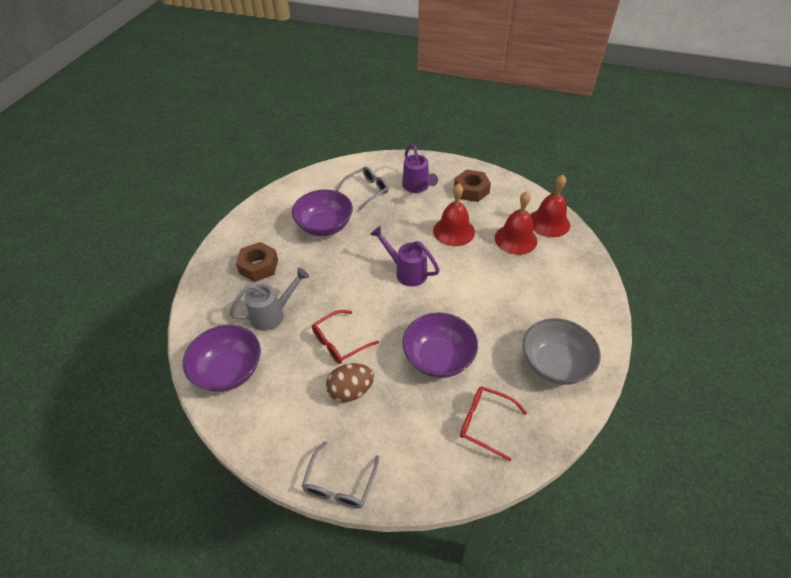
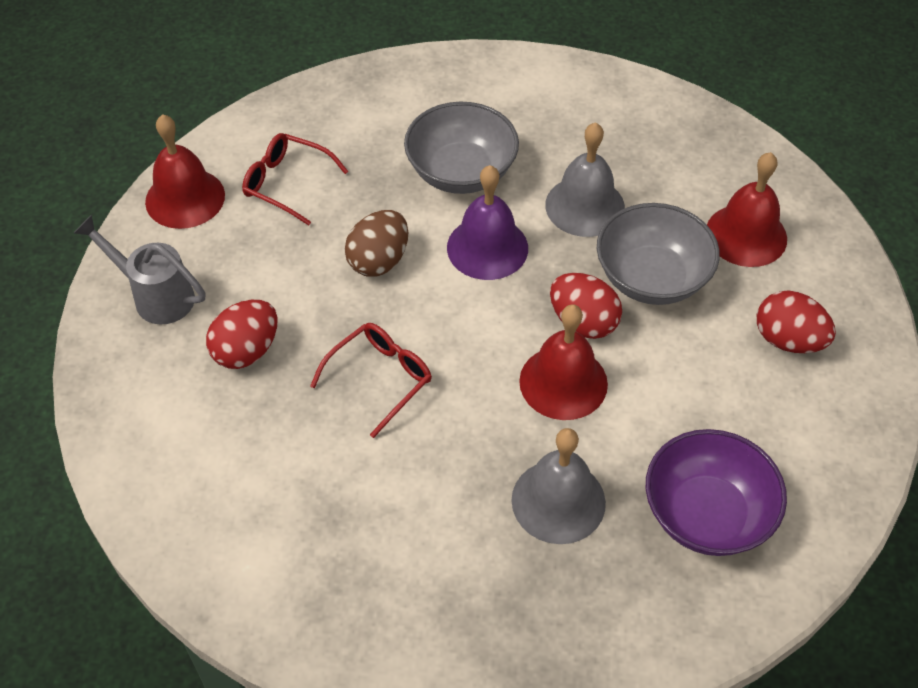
brown nut: 2 -> 0
grey bell: 0 -> 2
grey bowl: 1 -> 2
grey glasses: 2 -> 0
purple bell: 0 -> 1
purple bowl: 3 -> 1
purple watering can: 2 -> 0
red egg: 0 -> 3

